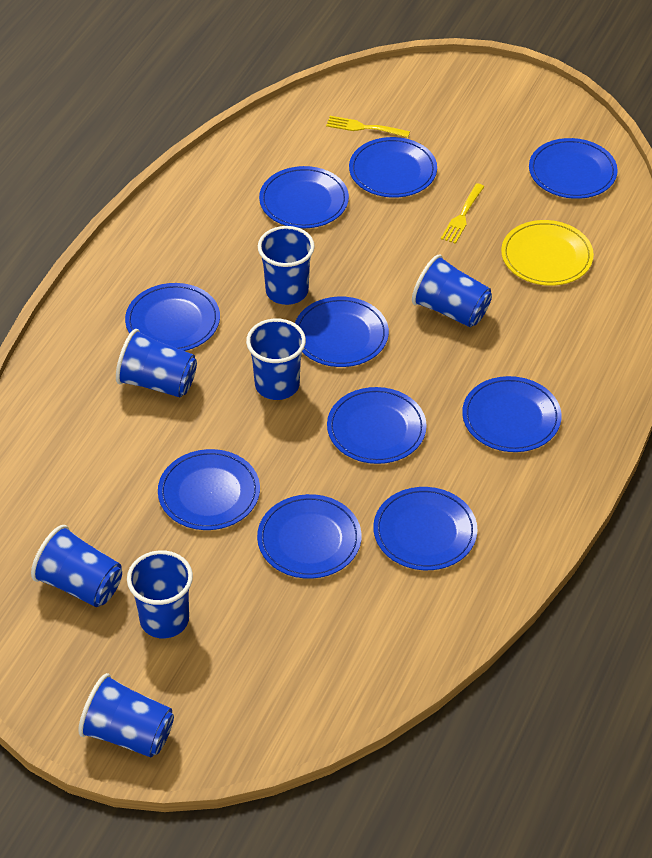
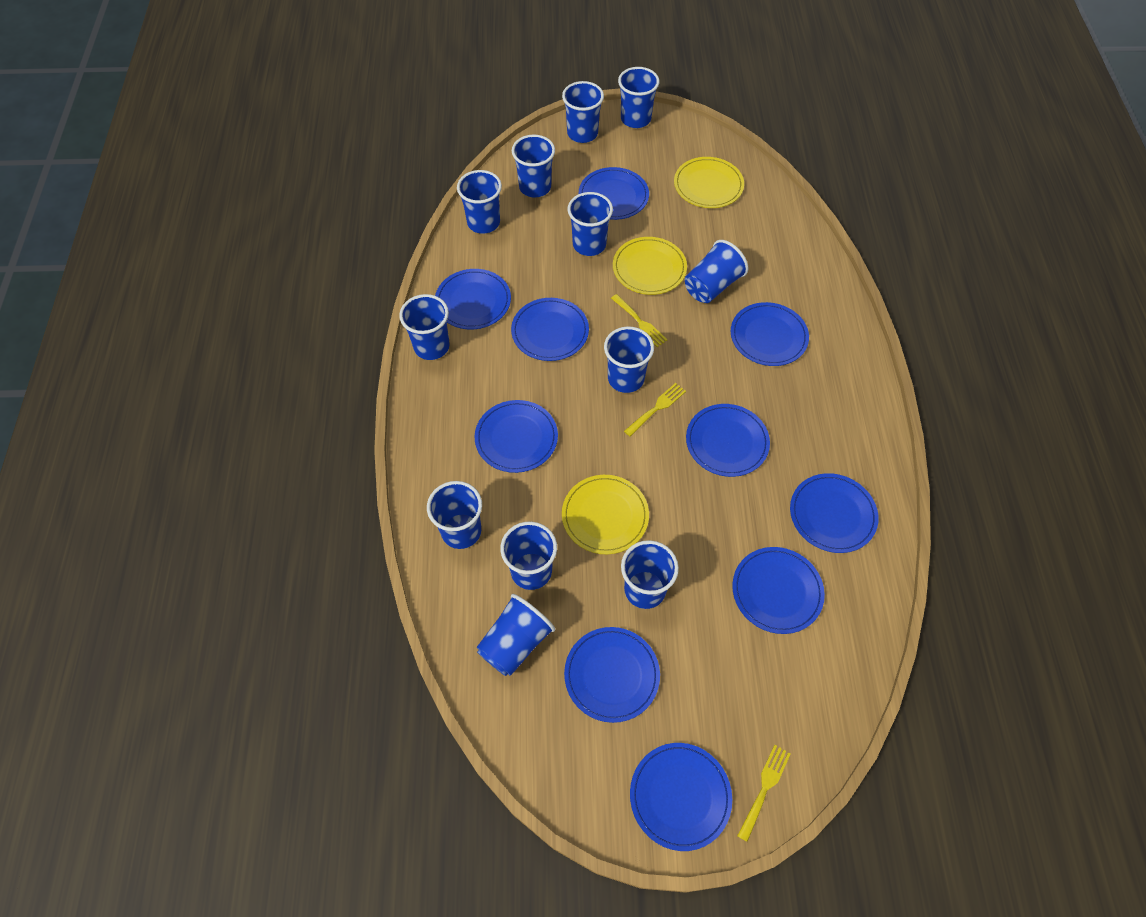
blue cup: 7 -> 12
yellow fork: 2 -> 3
yellow plate: 1 -> 3

